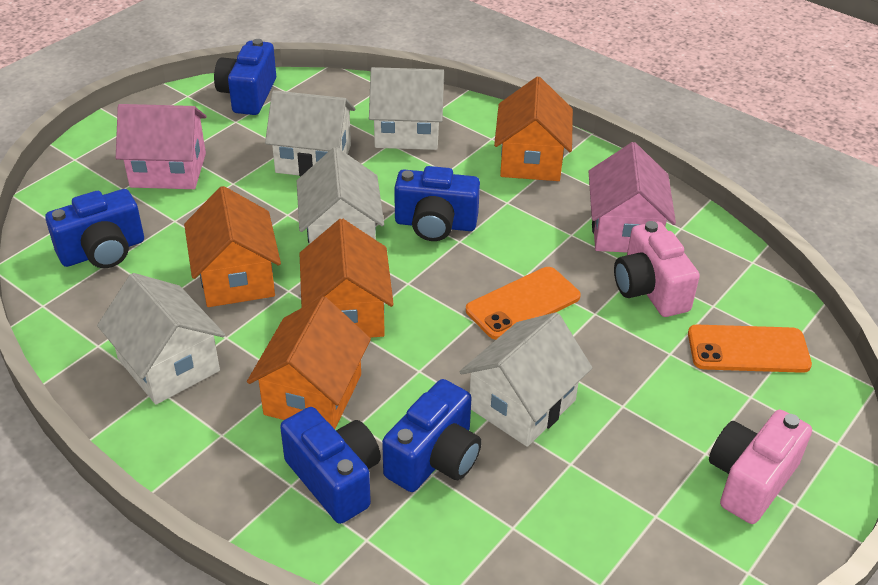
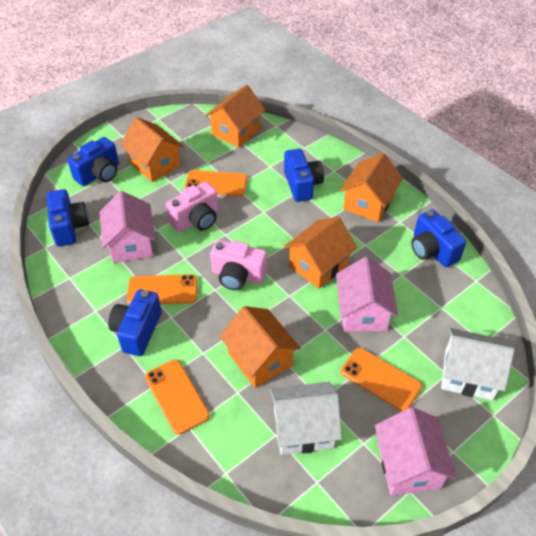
orange house: 4 -> 5
orange phone: 2 -> 4
pink house: 2 -> 3
white house: 5 -> 2

